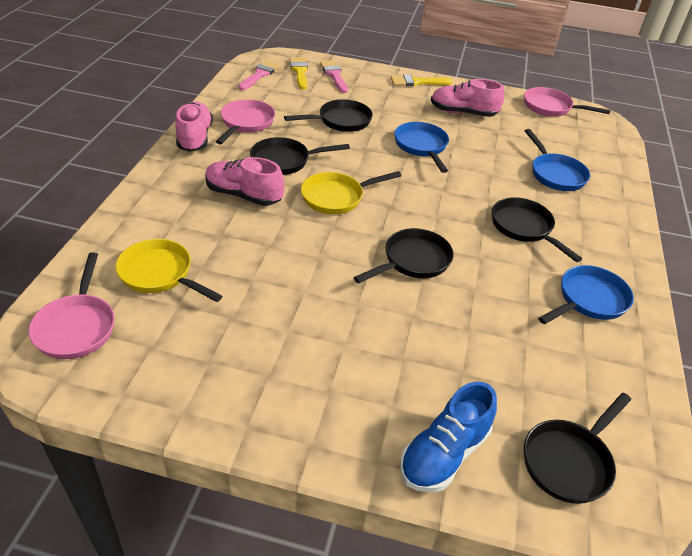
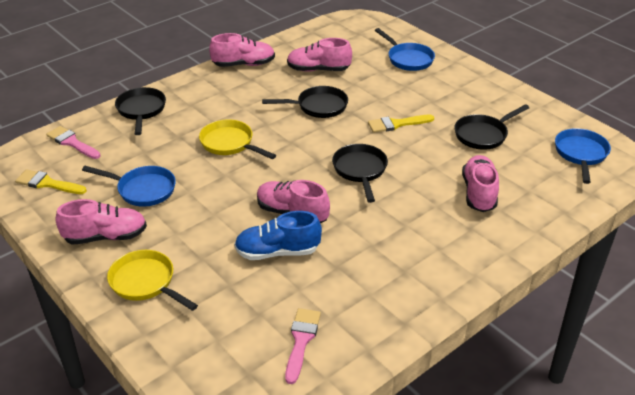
black pan: 5 -> 4
pink pan: 3 -> 0
pink shoe: 3 -> 5

